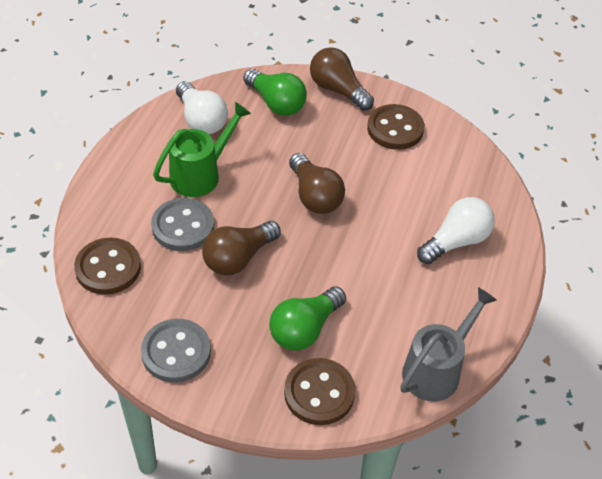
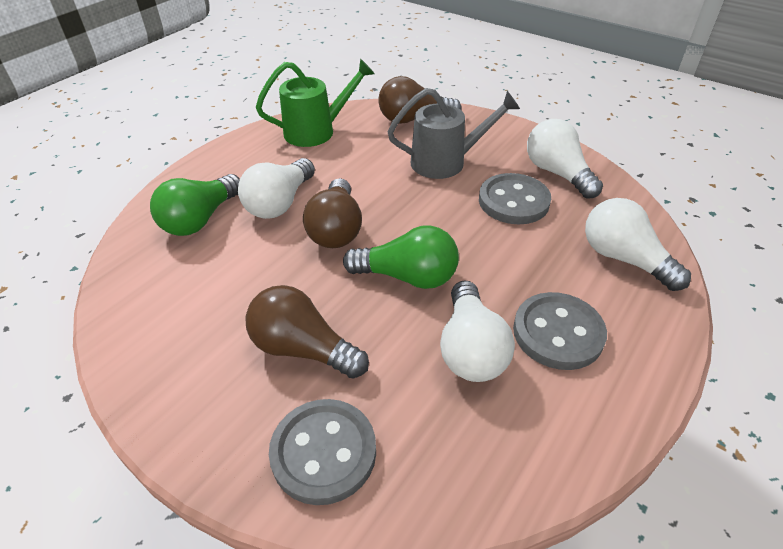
brown button: 3 -> 0
grey button: 2 -> 3
white light bulb: 2 -> 4

